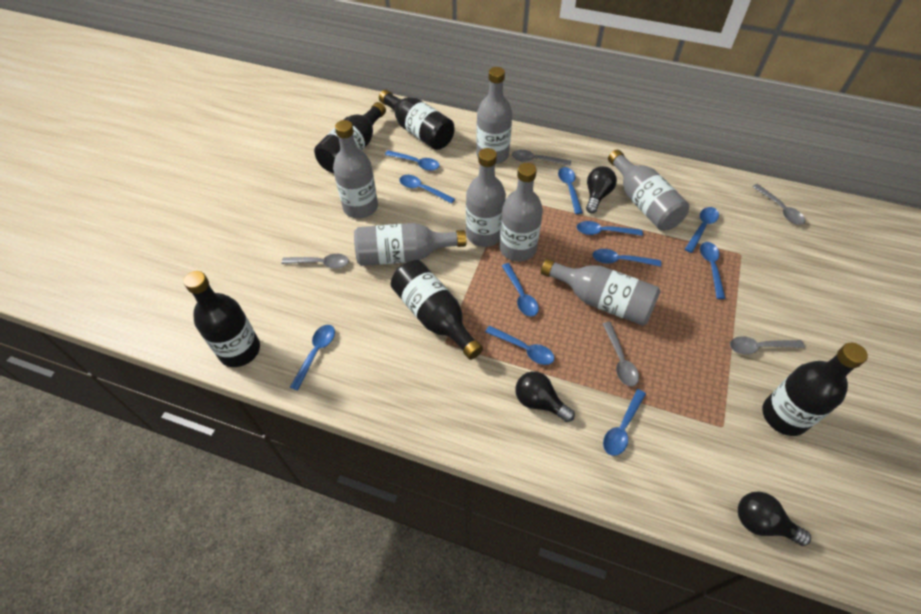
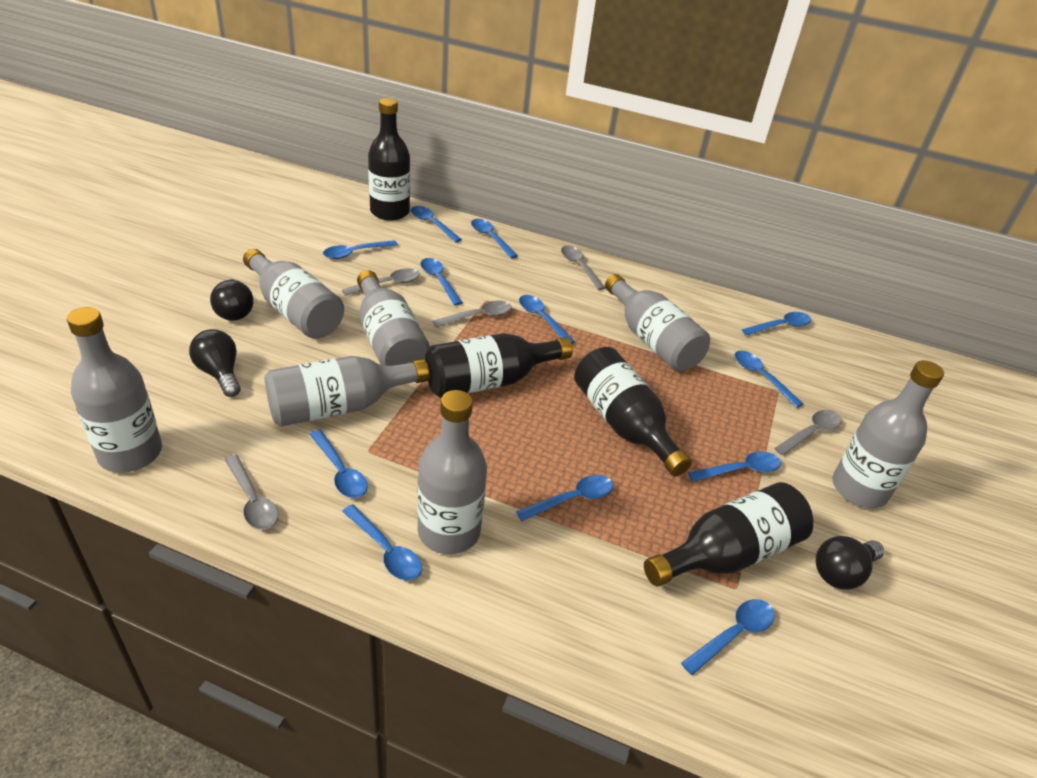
black bottle: 5 -> 4
blue spoon: 11 -> 12

